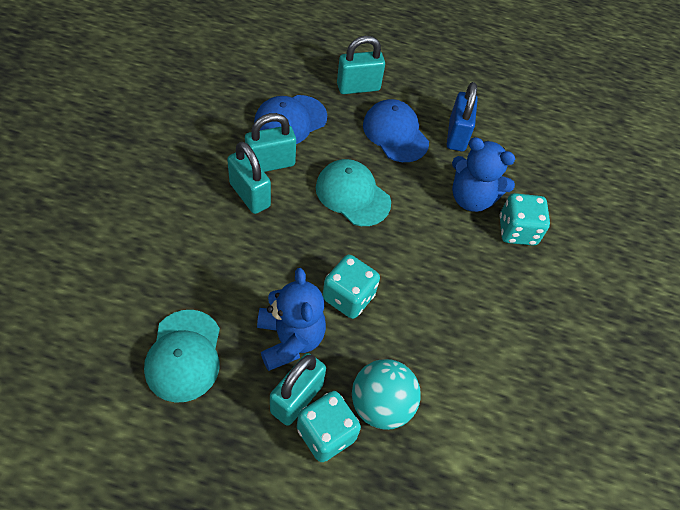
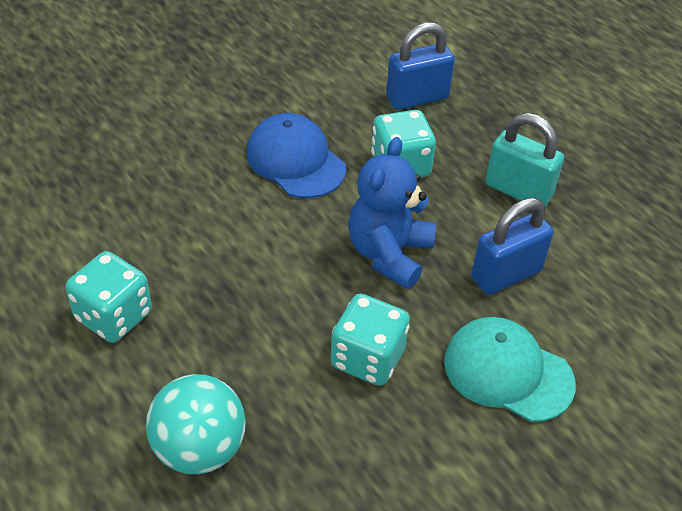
blue cap: 2 -> 1
blue padlock: 1 -> 2
blue teddy bear: 2 -> 1
turquoise cap: 2 -> 1
turquoise padlock: 4 -> 1

